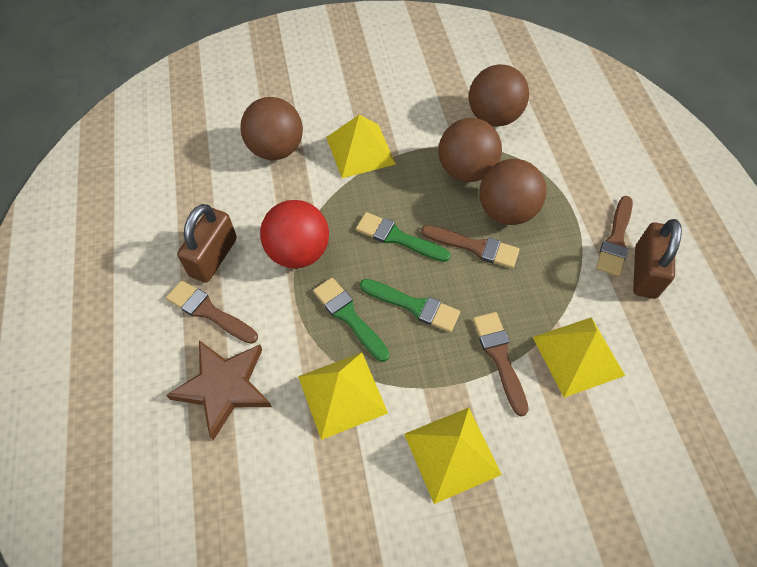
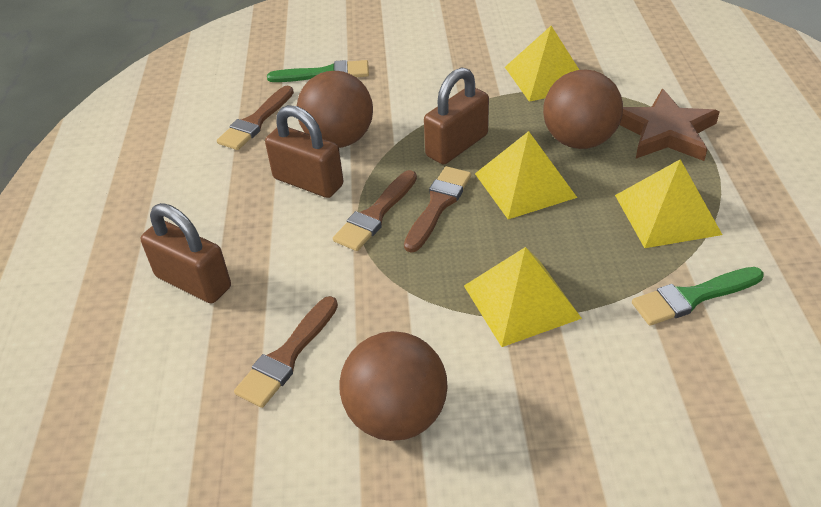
brown ball: 4 -> 3
brown padlock: 2 -> 3
green brush: 3 -> 2
red ball: 1 -> 0

